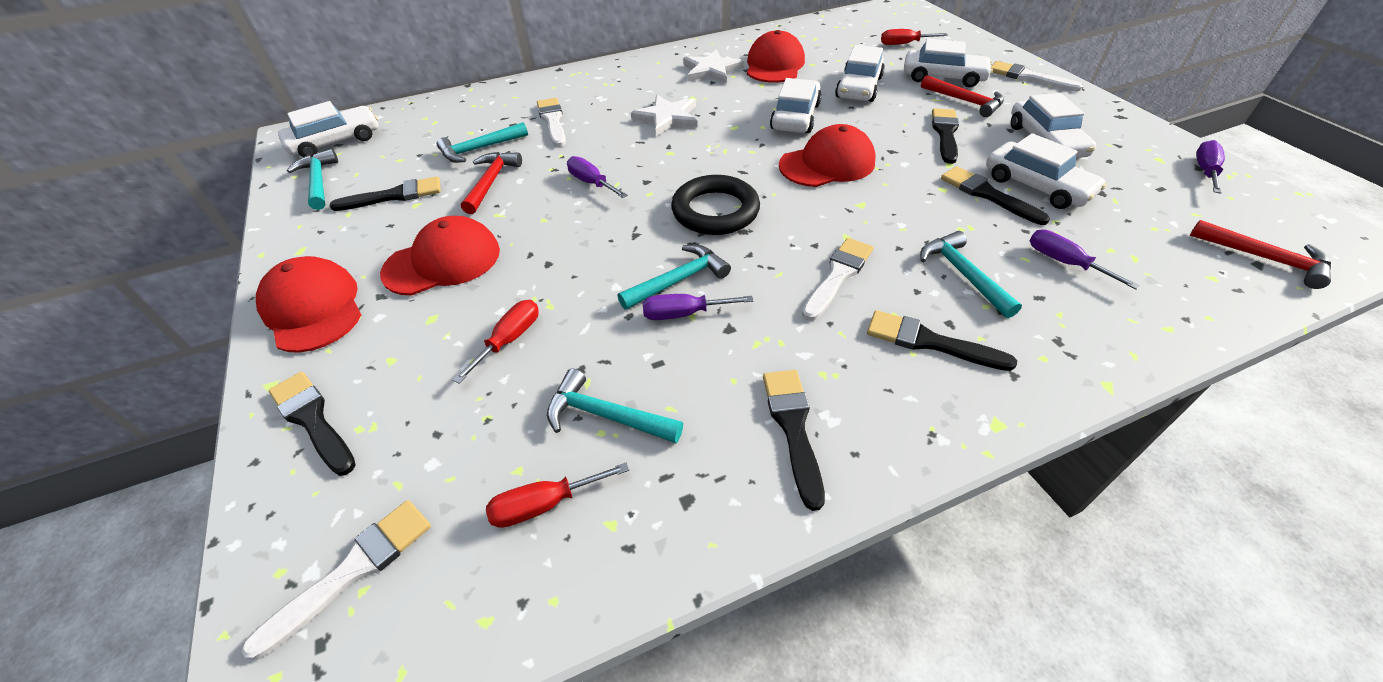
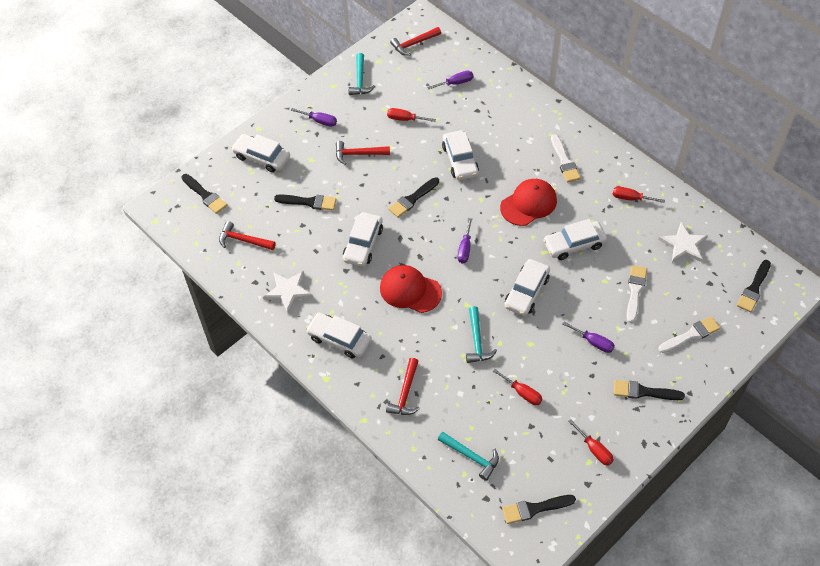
black ring: 1 -> 0
red cap: 4 -> 2
red hammer: 3 -> 4
red screwdriver: 3 -> 4
turquoise hammer: 5 -> 3
white brush: 4 -> 3

